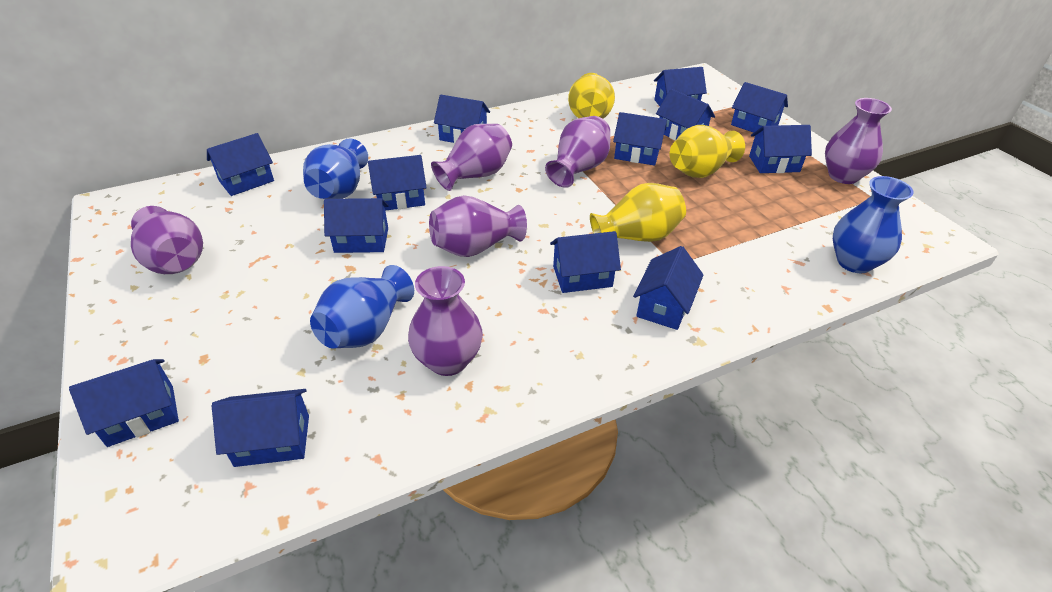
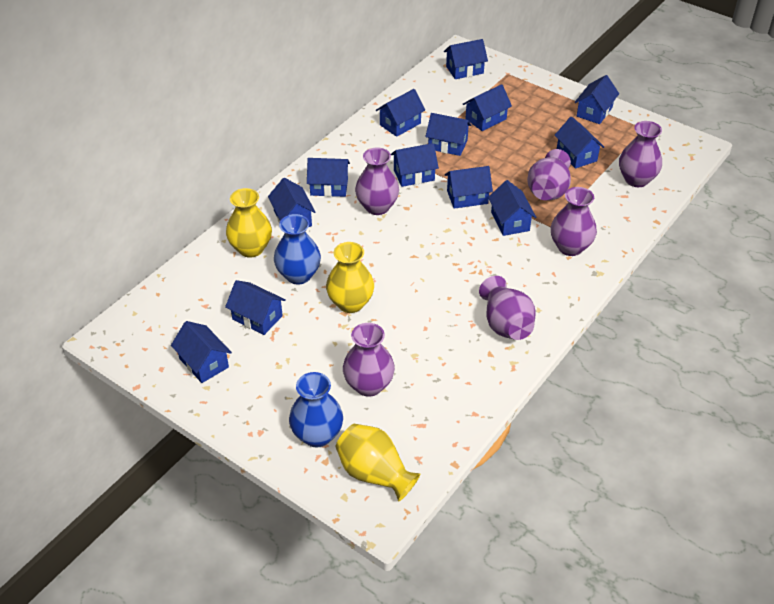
blue vase: 3 -> 2

